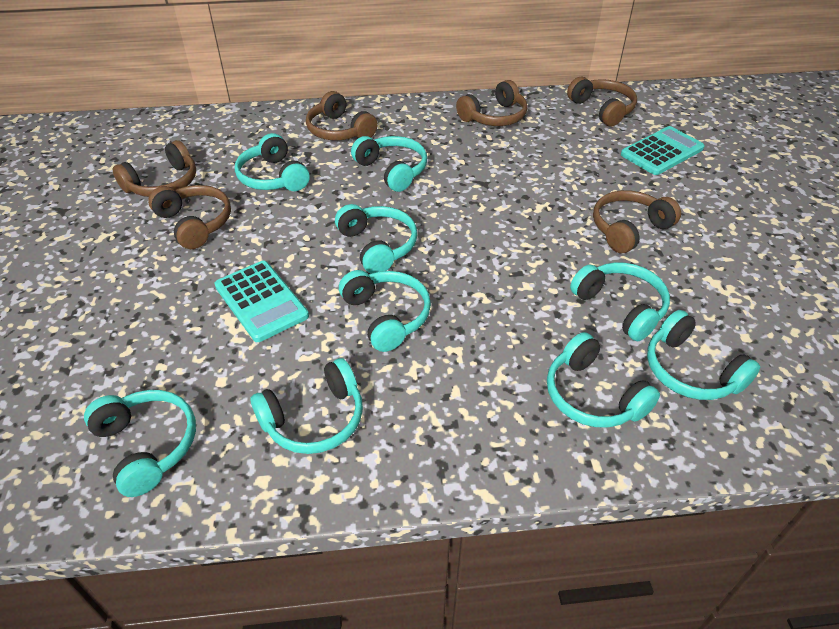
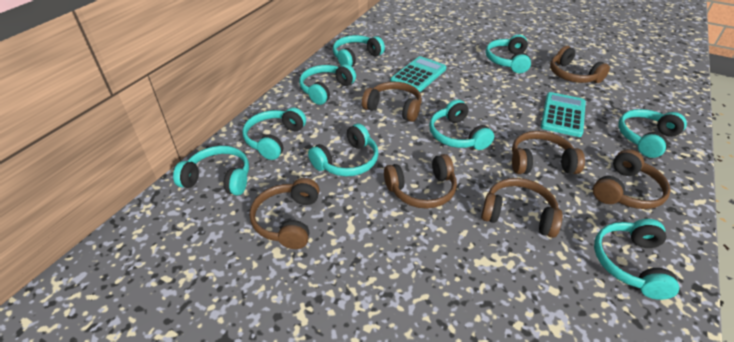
brown headphones: 6 -> 7

